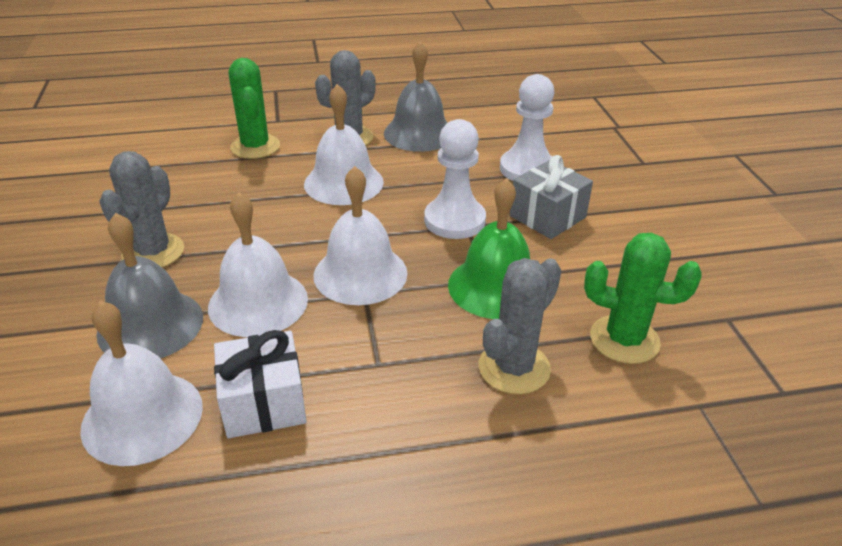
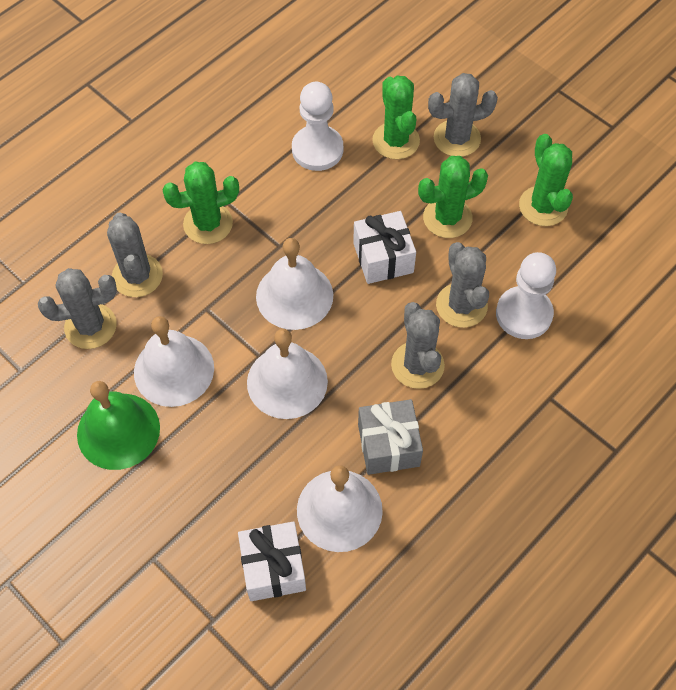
green cactus: 2 -> 4
grey bell: 2 -> 0
grey cactus: 3 -> 5
white gift: 1 -> 2

